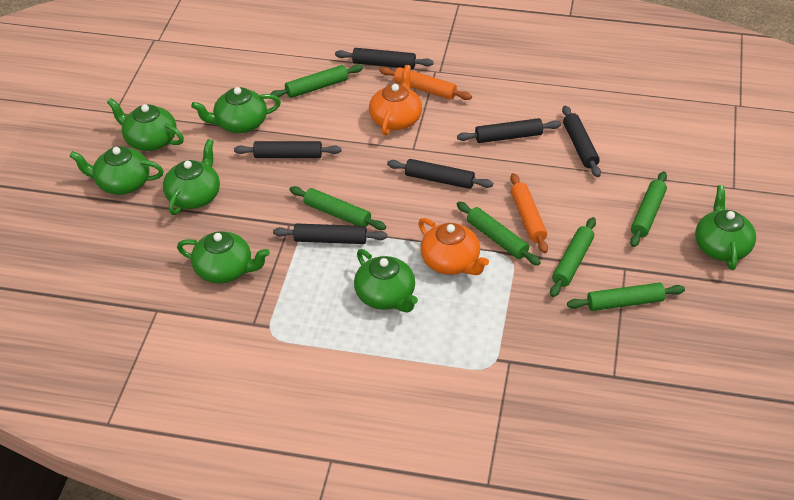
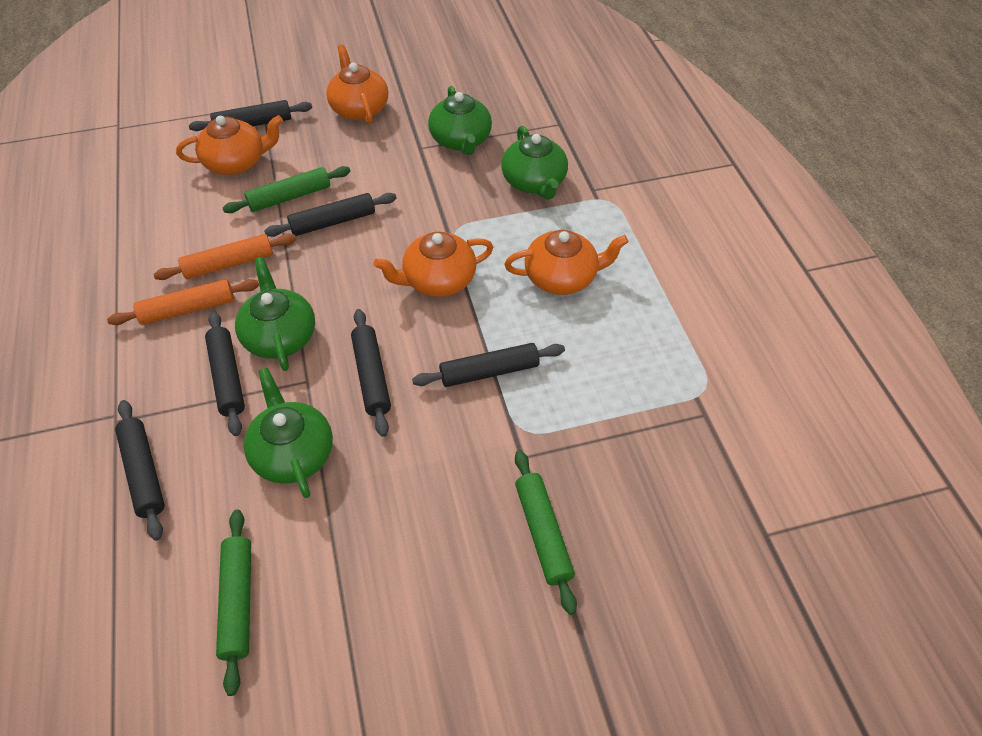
green rolling pin: 6 -> 3
green teapot: 7 -> 4
orange teapot: 2 -> 4

